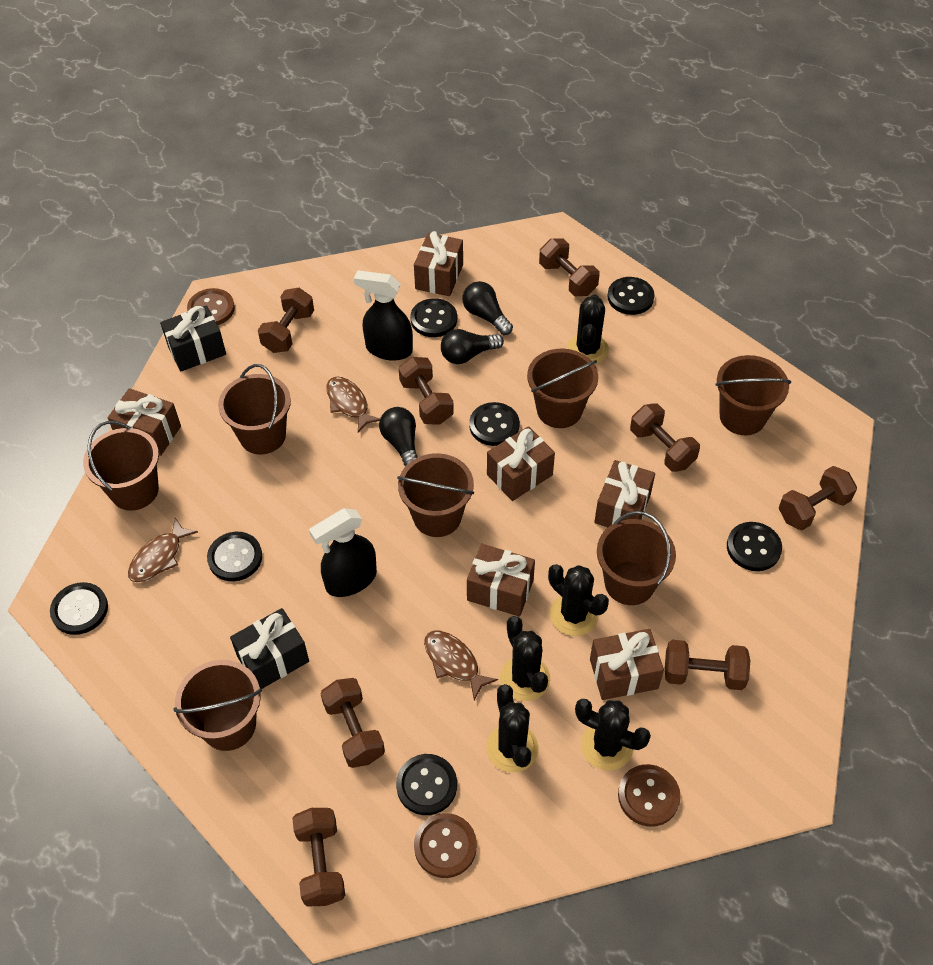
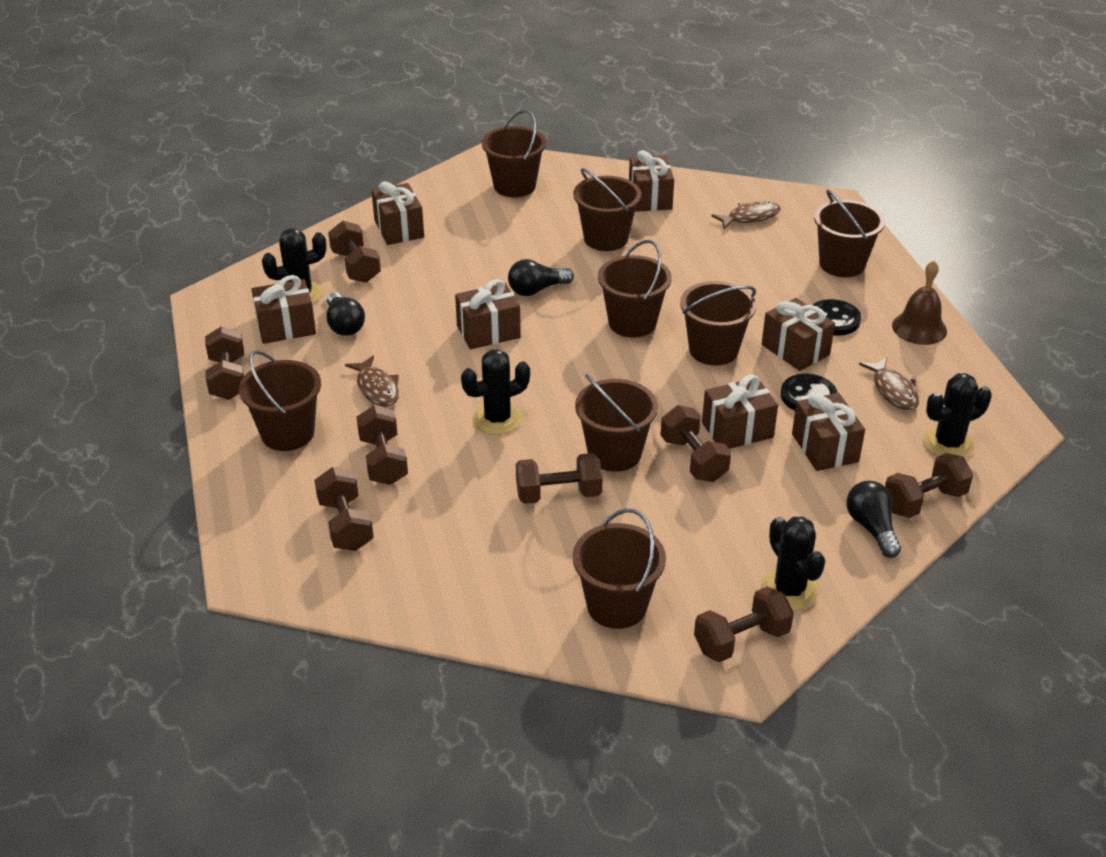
black button: 7 -> 2
black cactus: 5 -> 4
black gift: 2 -> 0
black spray bottle: 2 -> 0
brown bell: 0 -> 1
brown bucket: 7 -> 8
brown button: 3 -> 0
brown gift: 6 -> 7

